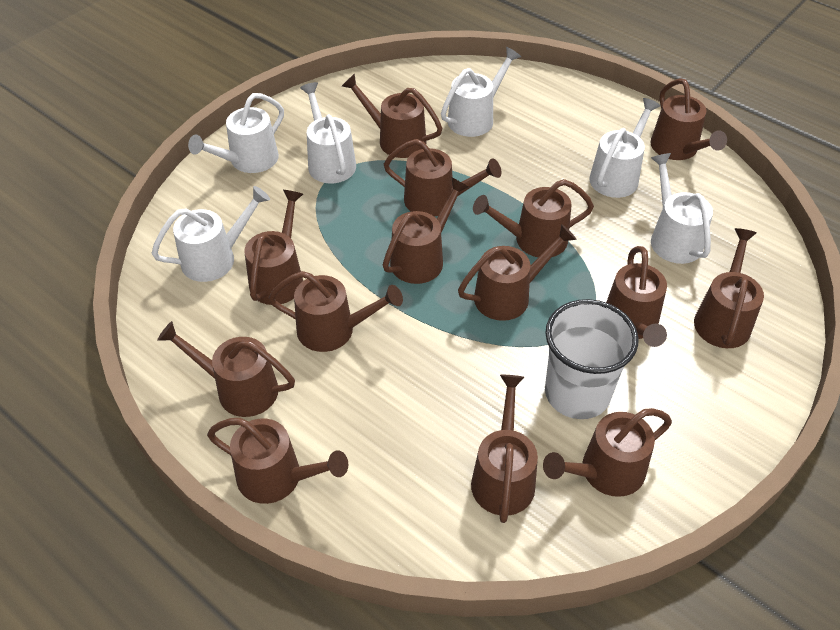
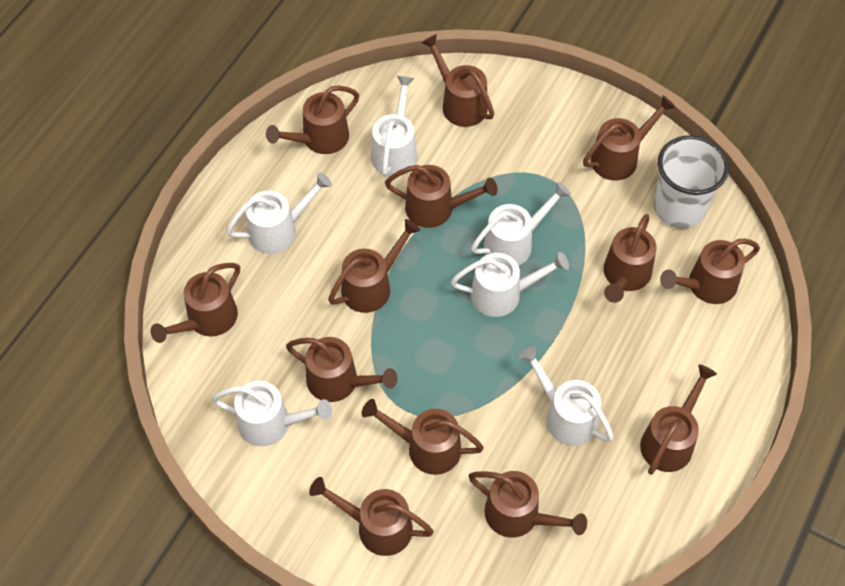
brown watering can: 14 -> 13

